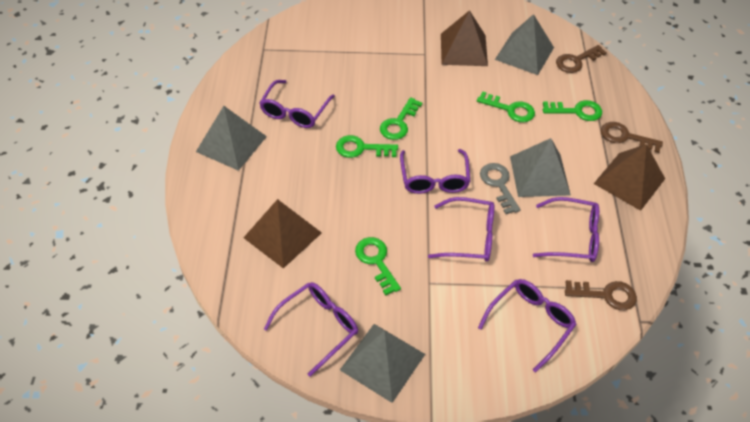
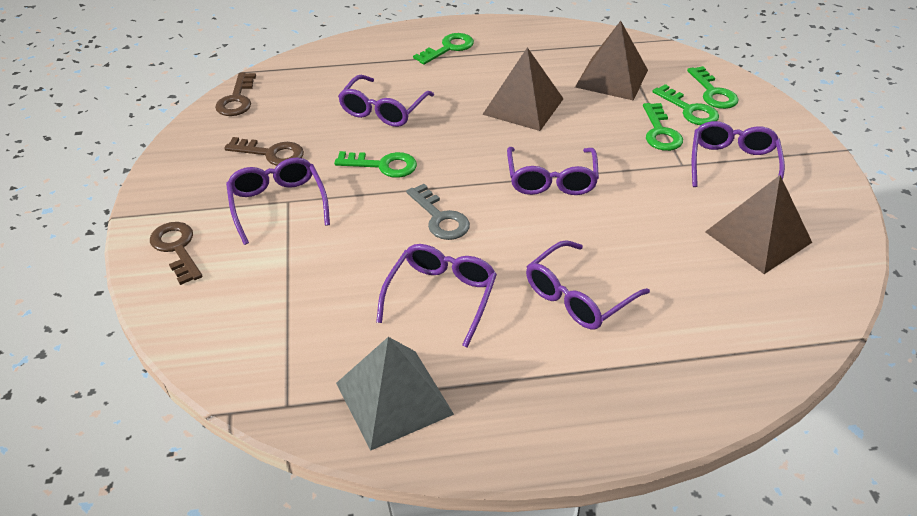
grey pyramid: 4 -> 1

